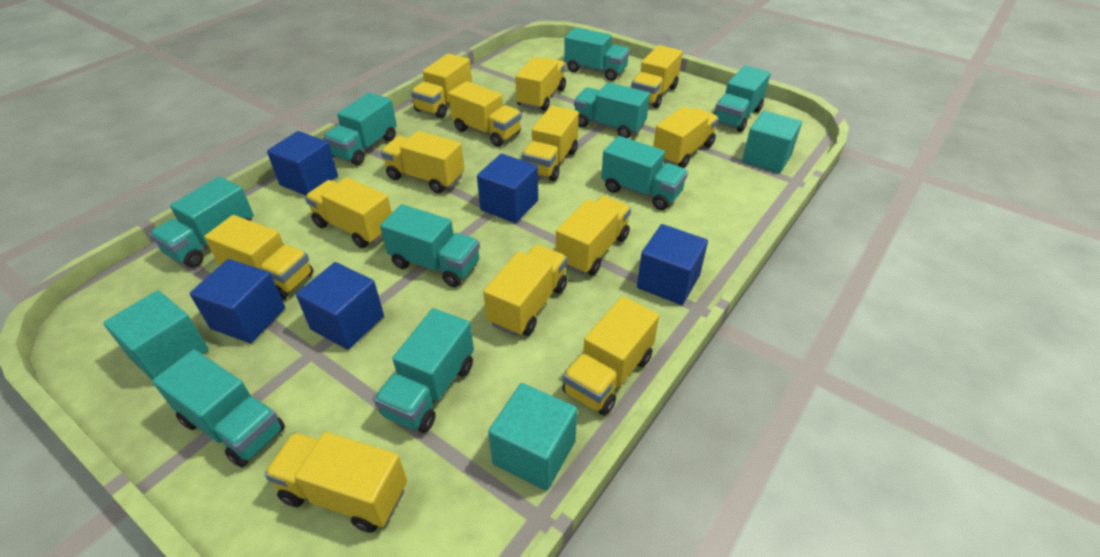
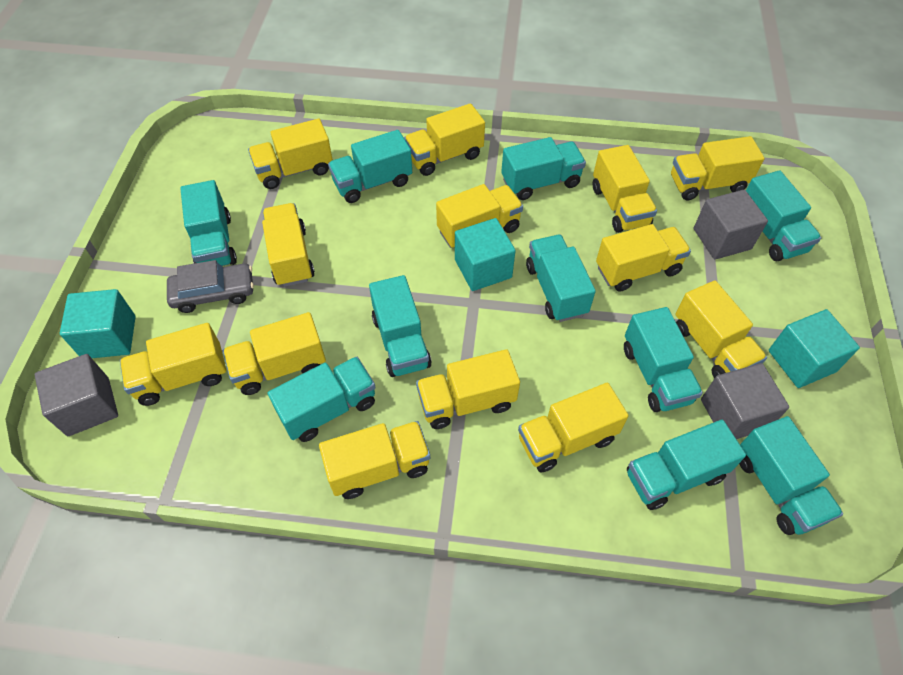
blue cube: 5 -> 0
grey car: 0 -> 1
grey cube: 0 -> 3
turquoise truck: 9 -> 10

